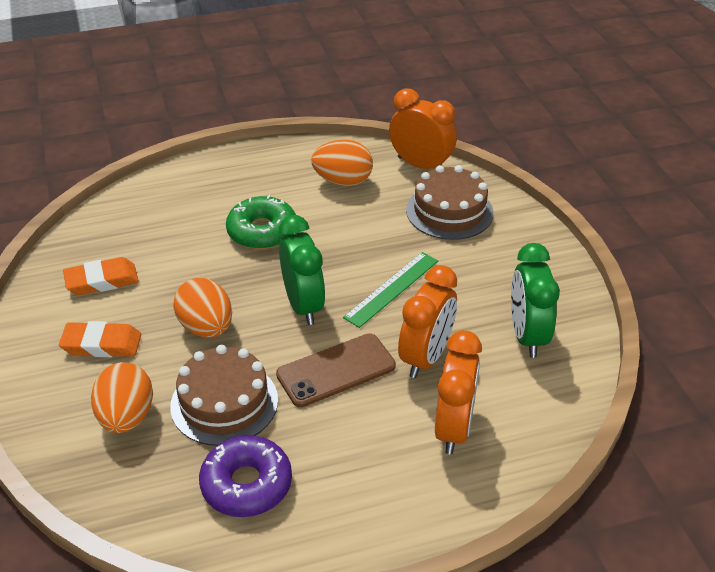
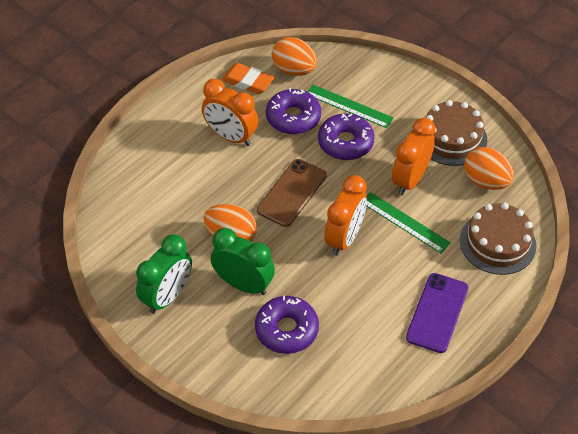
green donut: 1 -> 0
green ruler: 1 -> 2
orange eraser: 2 -> 1
purple donut: 1 -> 3
purple phone: 0 -> 1

